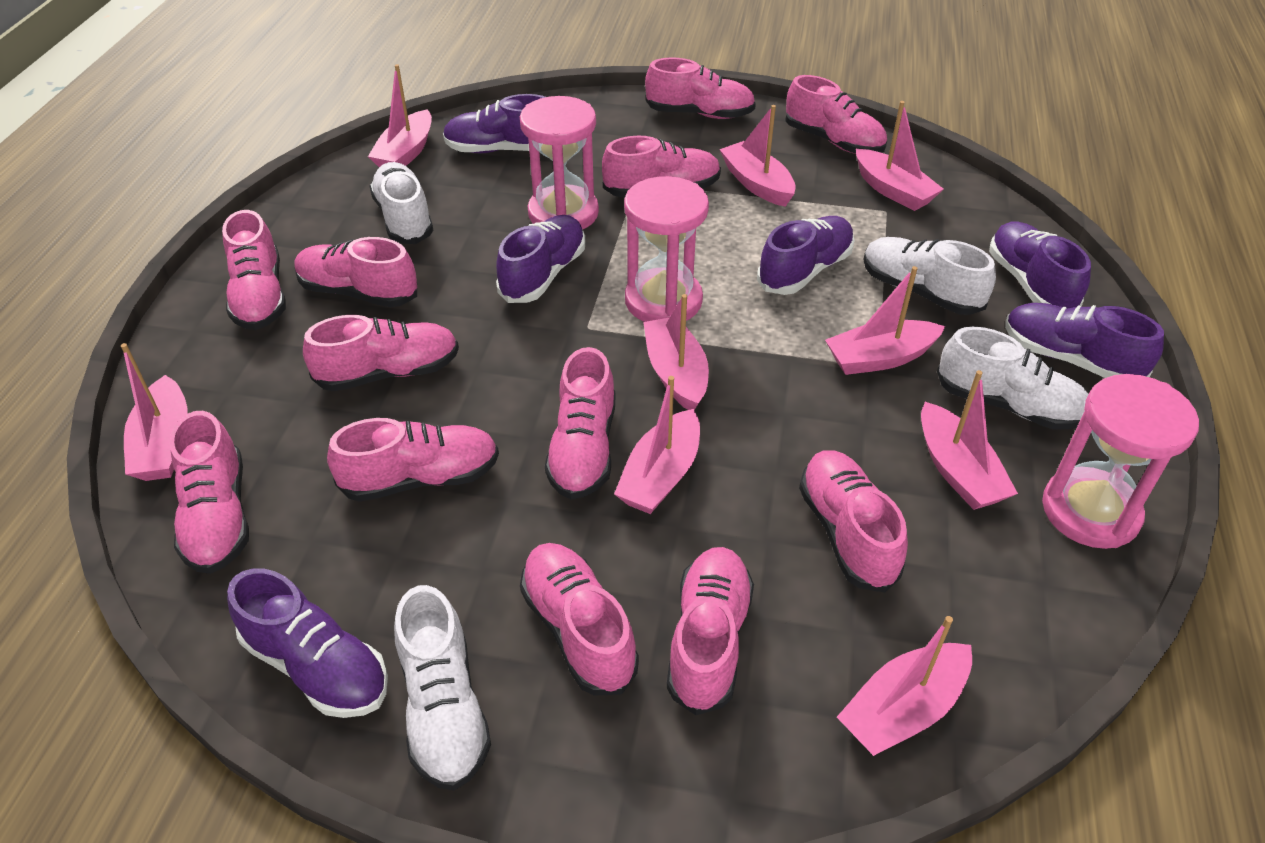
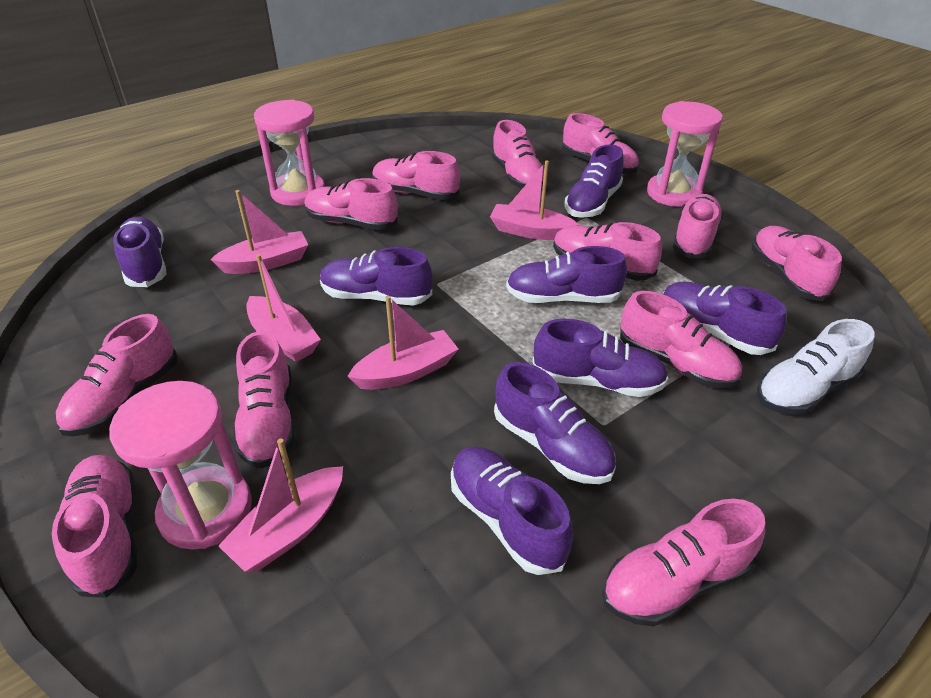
pink boat: 9 -> 5
purple shoe: 6 -> 8
white shoe: 4 -> 1

